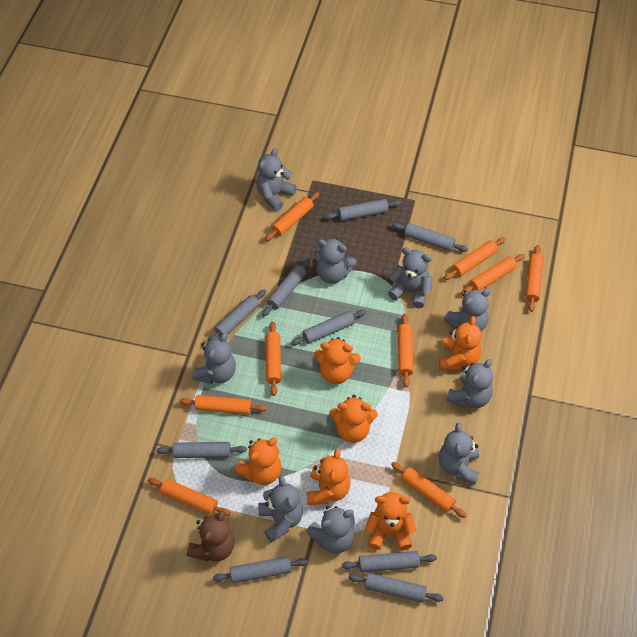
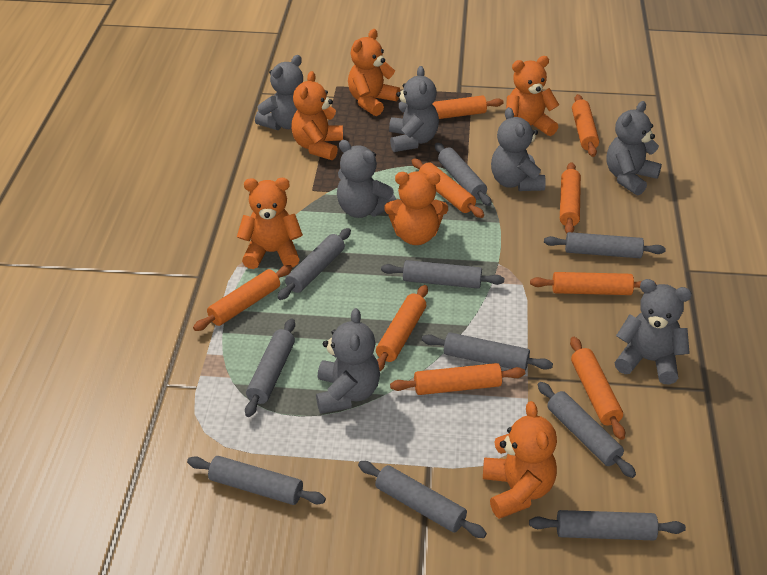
brown teddy bear: 1 -> 0
grey rolling pin: 9 -> 10
grey teddy bear: 9 -> 7

